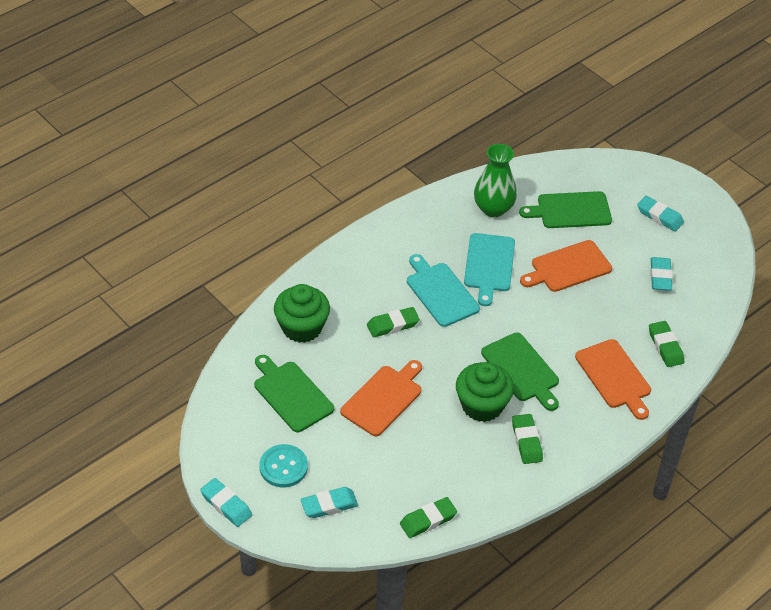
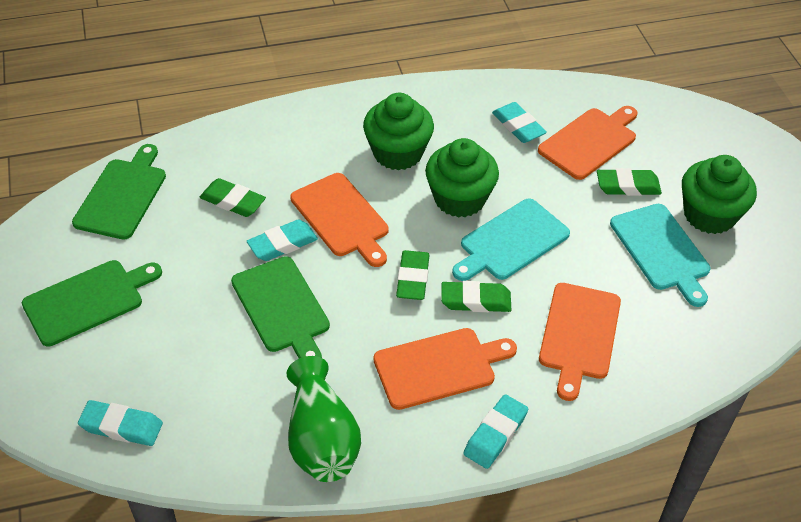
green cupcake: 2 -> 3
orange cutting board: 3 -> 4
turquoise button: 1 -> 0

